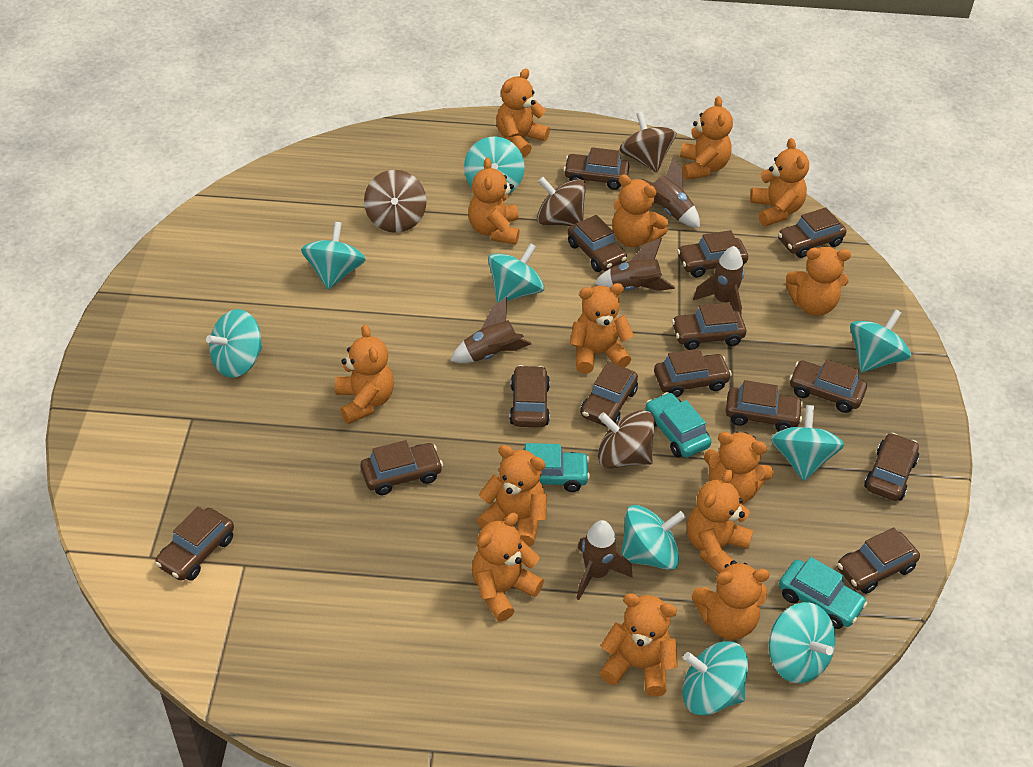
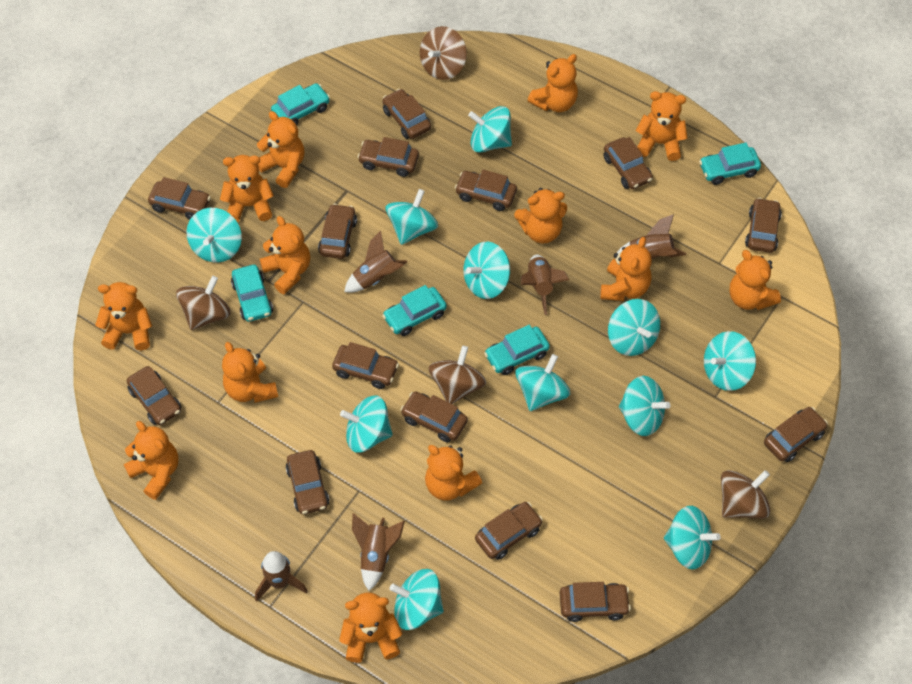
orange teddy bear: 14 -> 13
turquoise car: 3 -> 5
turquoise spinning top: 9 -> 11

